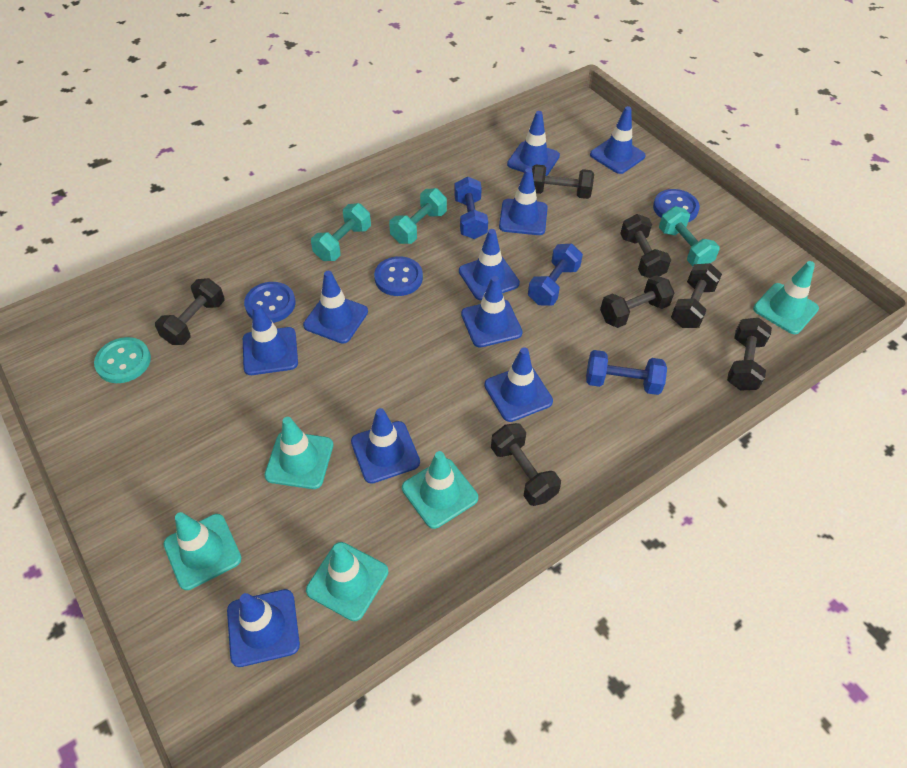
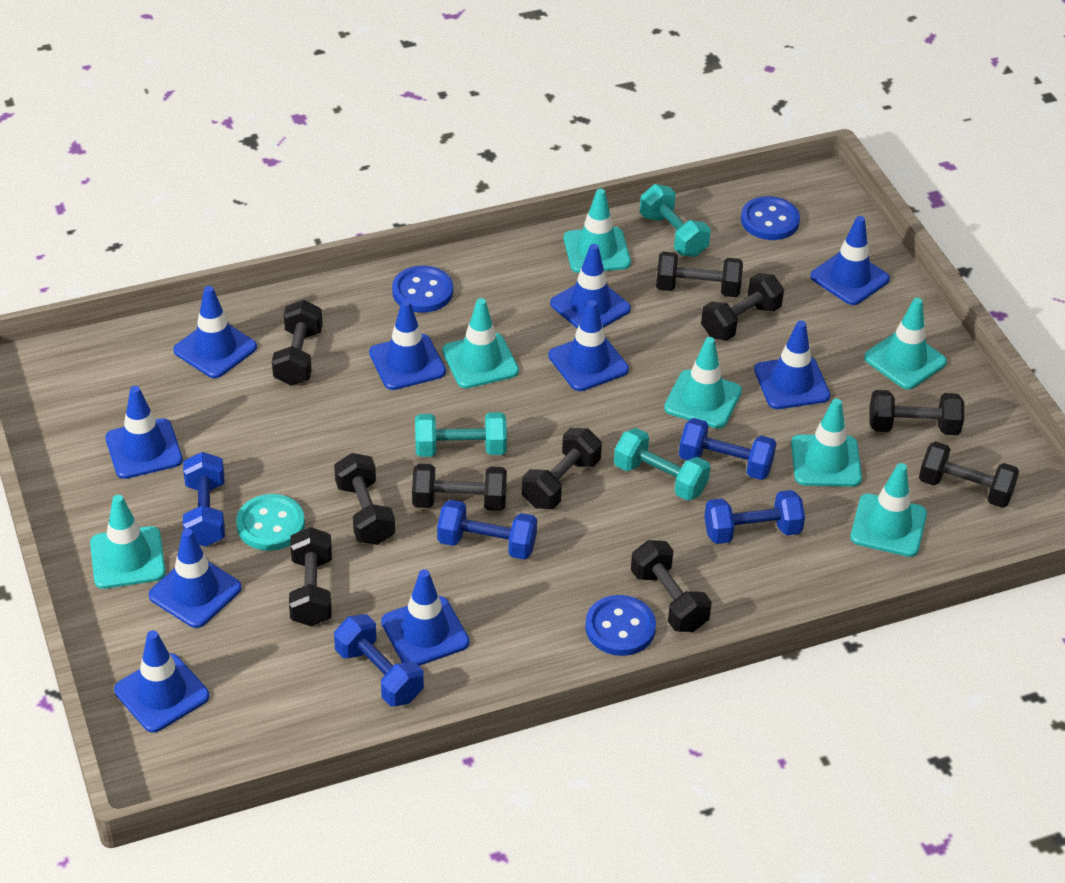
black dumbbell: 7 -> 10
blue dumbbell: 3 -> 5
turquoise traffic cone: 5 -> 7

